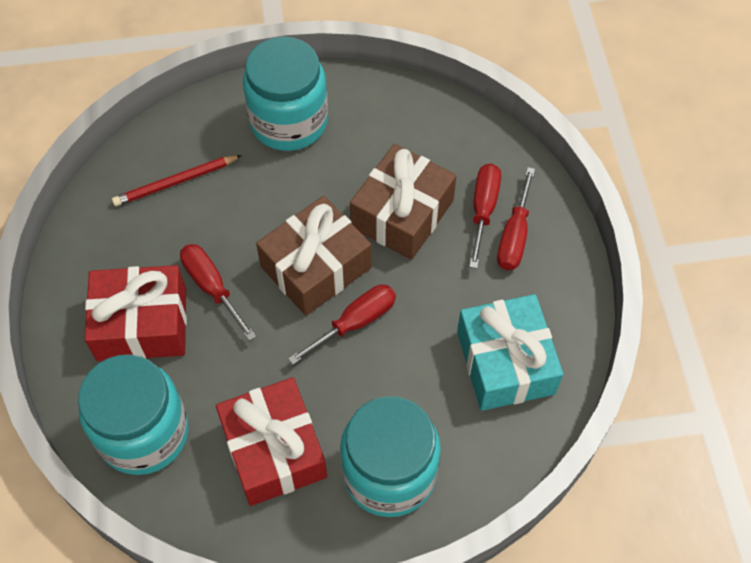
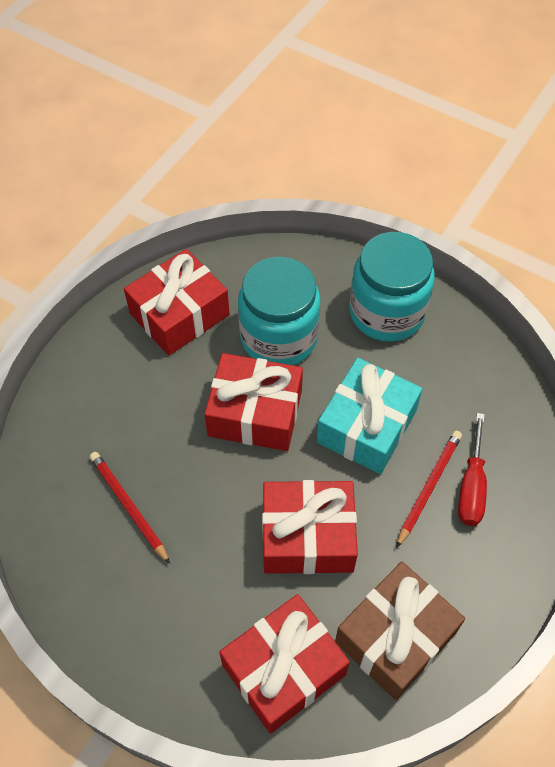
brown gift: 2 -> 1
red gift: 2 -> 4
red pencil: 1 -> 2
red screwdriver: 4 -> 1
turquoise jar: 3 -> 2

